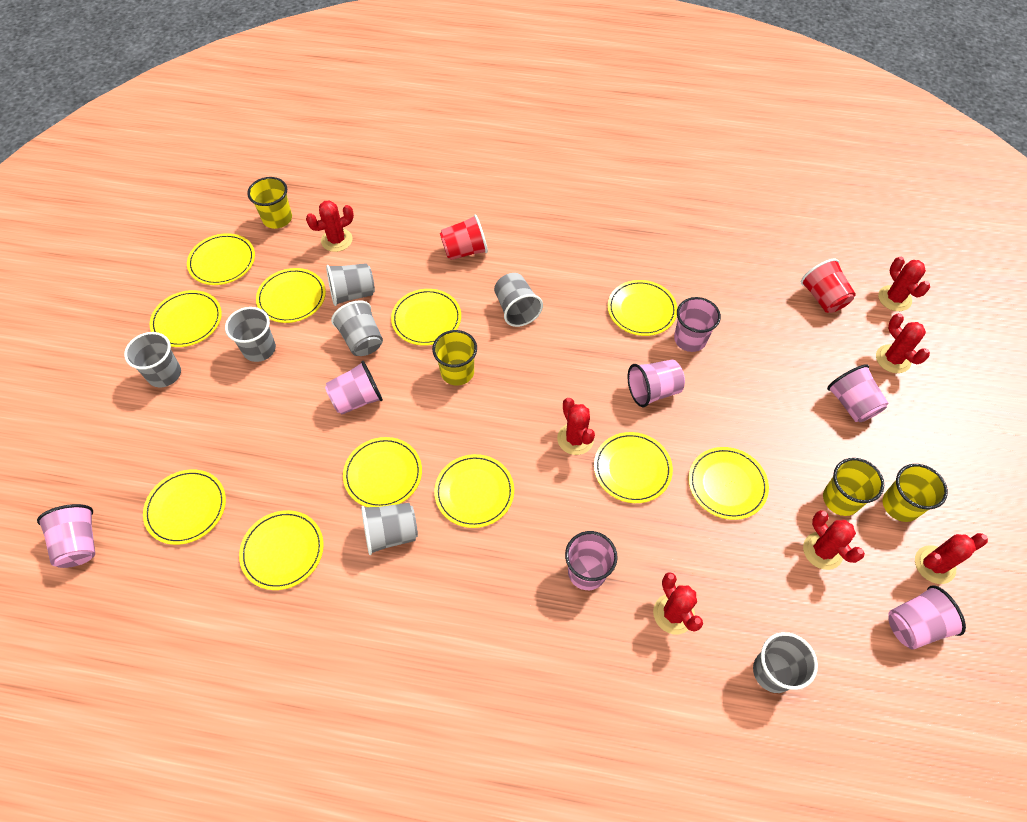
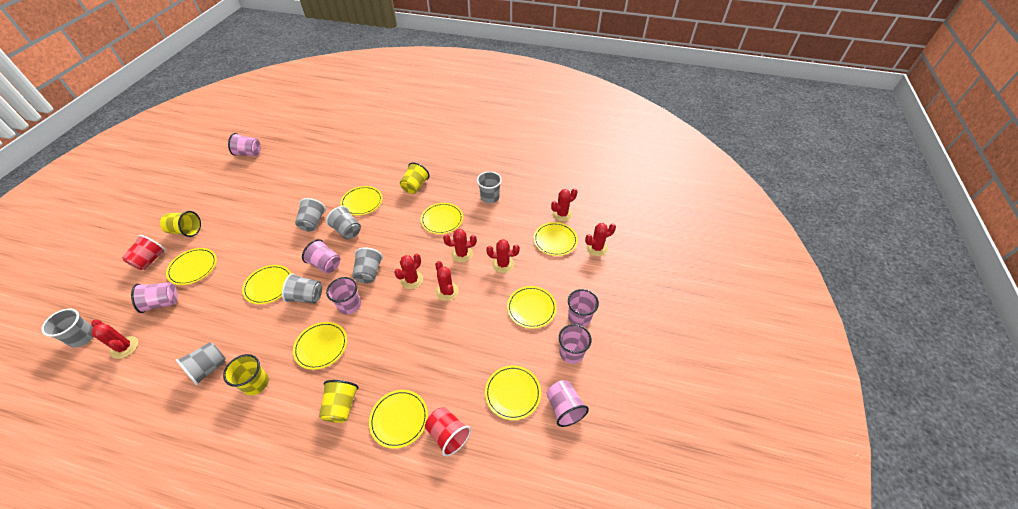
yellow plate: 11 -> 9

